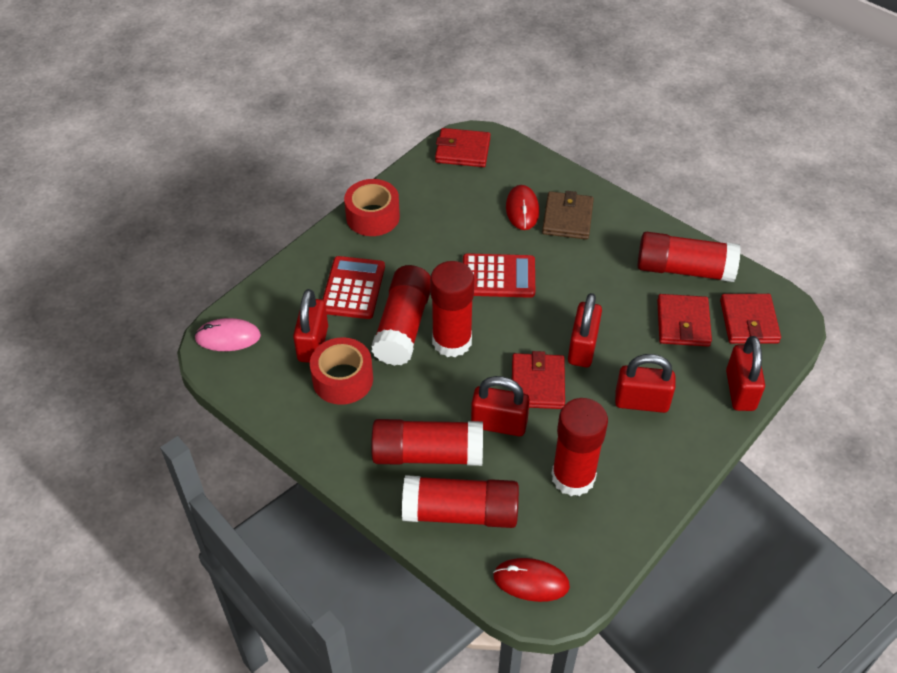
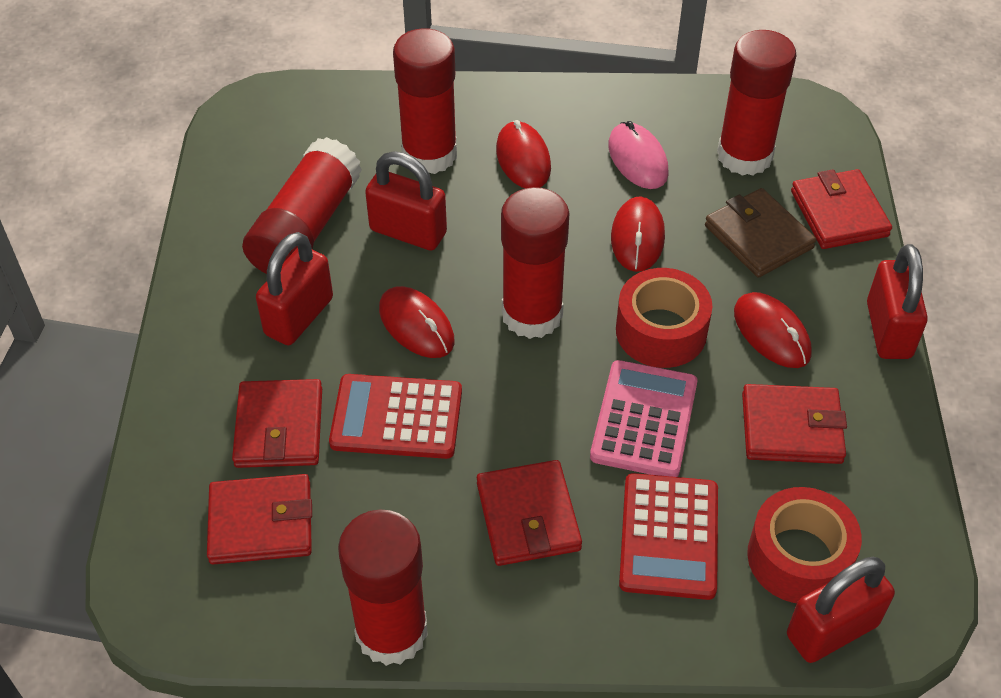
pink calculator: 0 -> 1
red glue stick: 6 -> 5
red mouse: 2 -> 4
red padlock: 5 -> 4
red wallet: 4 -> 5

